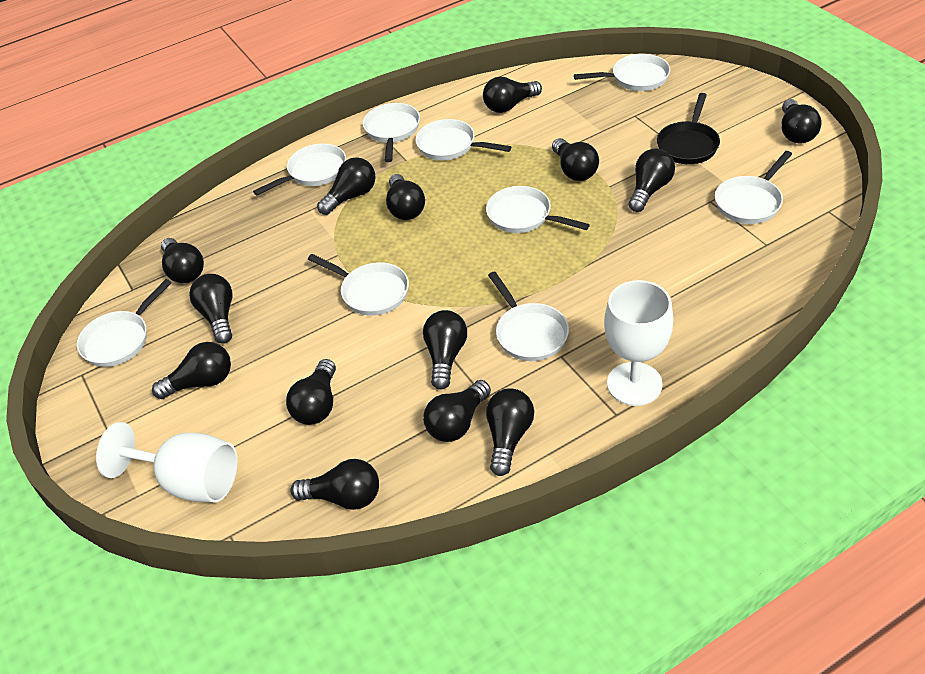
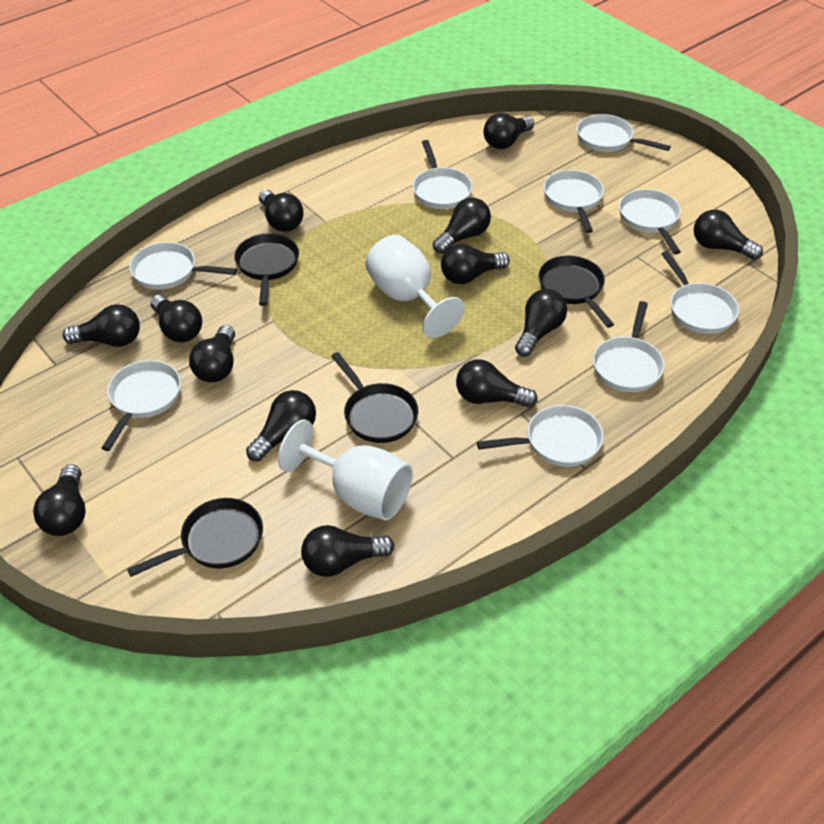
black light bulb: 14 -> 13
black pan: 1 -> 4

